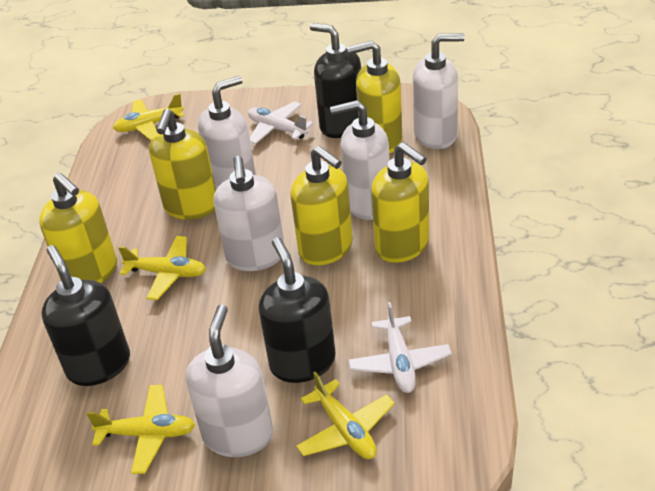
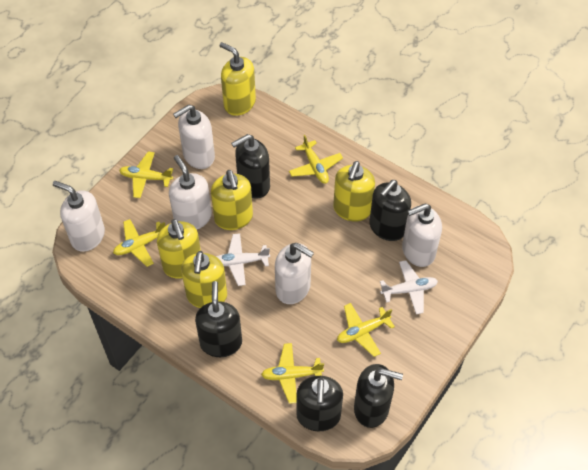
black soap dispenser: 3 -> 5
yellow plane: 4 -> 5

